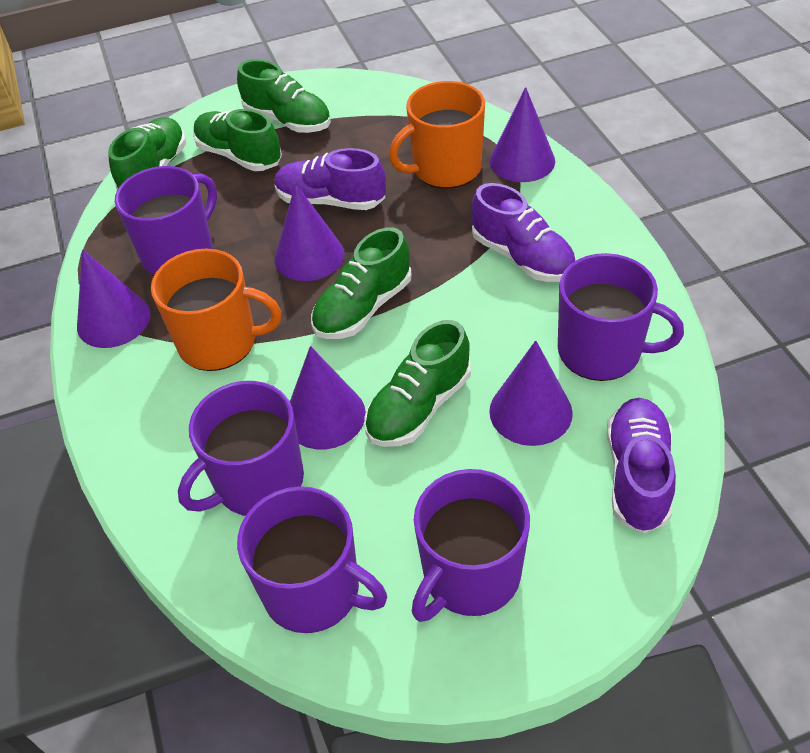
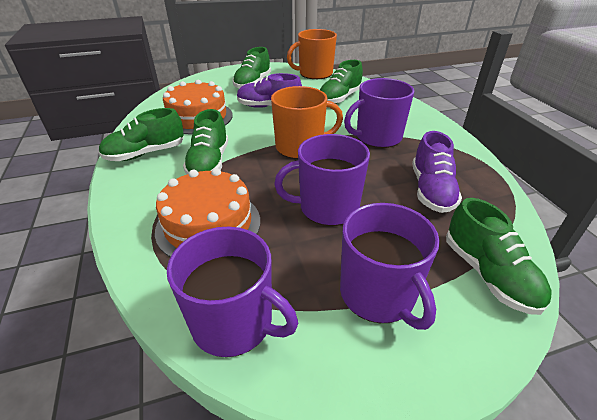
orange cake: 0 -> 2
purple cone: 5 -> 0
purple mug: 5 -> 4
purple shoe: 3 -> 2

